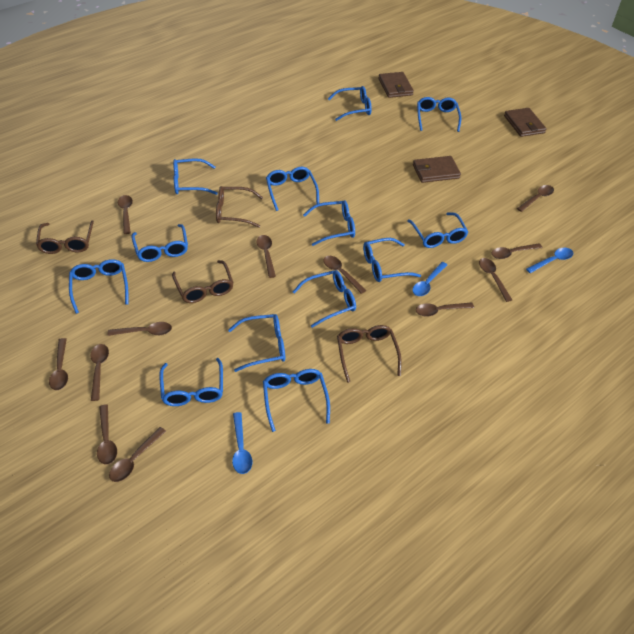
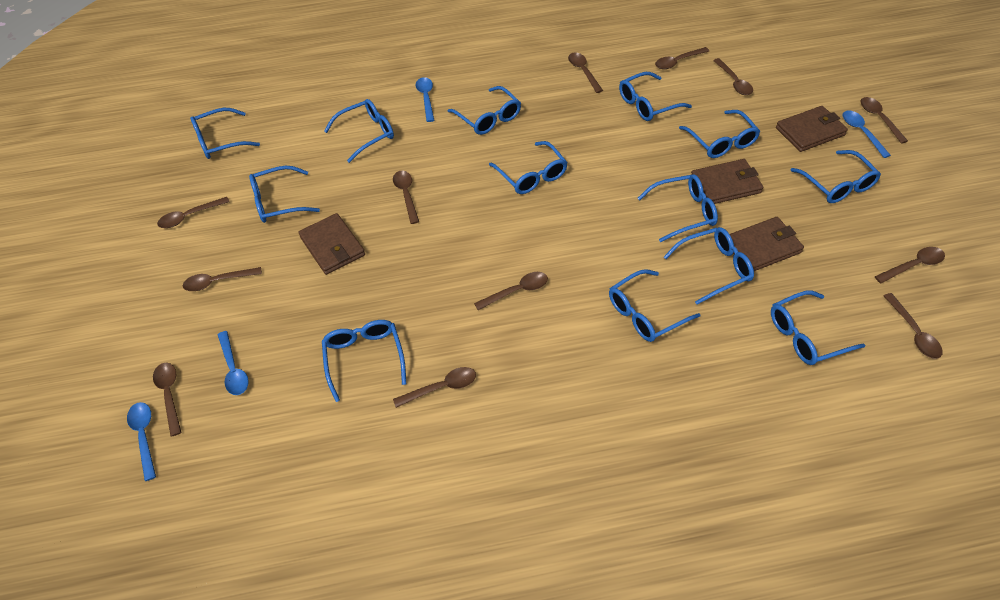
blue spoon: 3 -> 4
brown glasses: 4 -> 0
brown wallet: 3 -> 4

